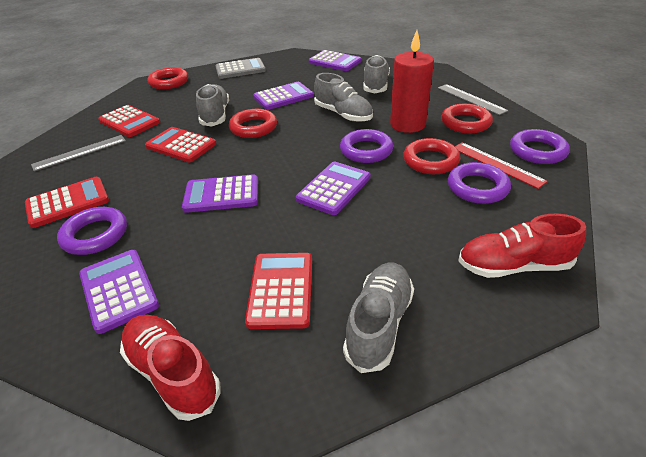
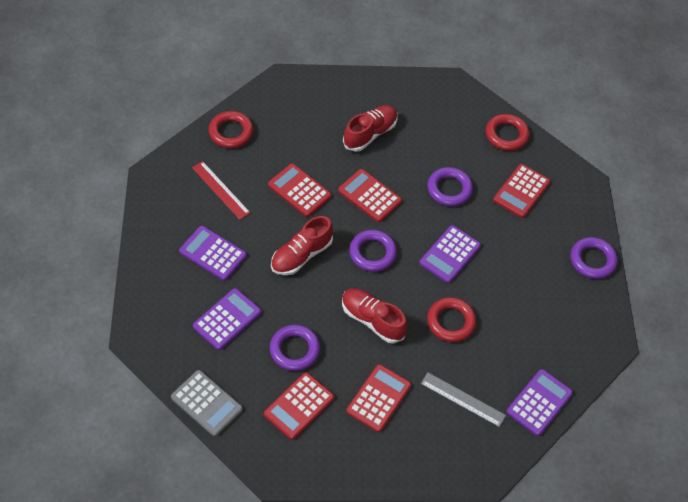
grey ruler: 2 -> 1
grey shoe: 4 -> 0
purple calculator: 5 -> 4
red calculator: 4 -> 5
red candle: 1 -> 0
red ring: 4 -> 3
red shoe: 2 -> 3

